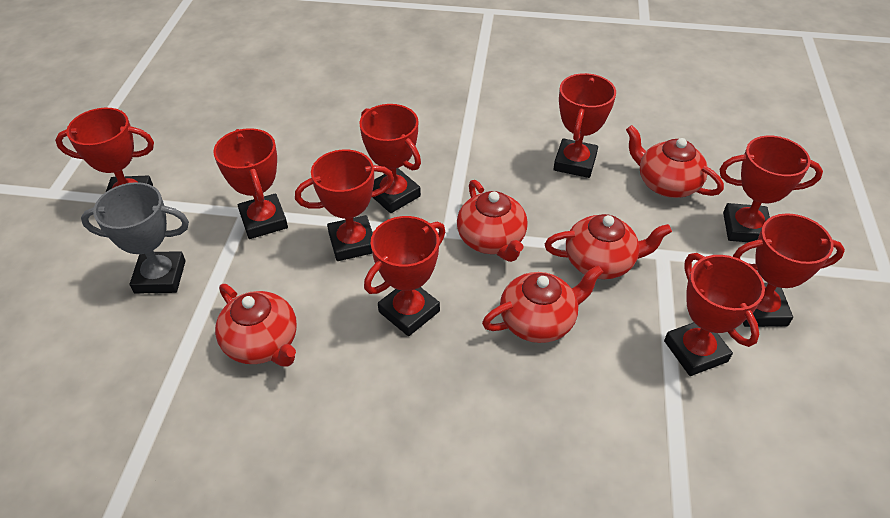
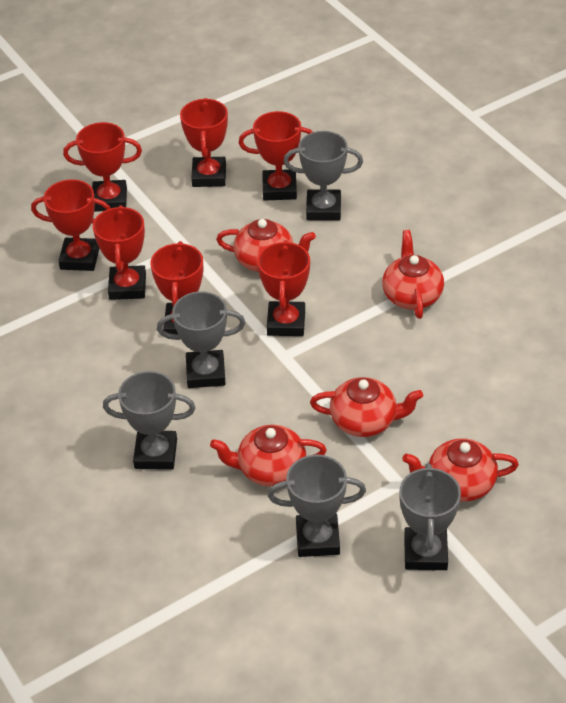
grey trophy: 1 -> 5
red trophy: 9 -> 7

